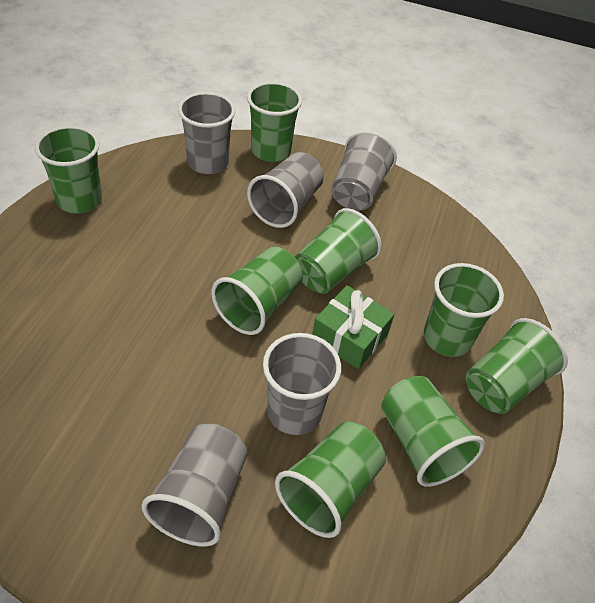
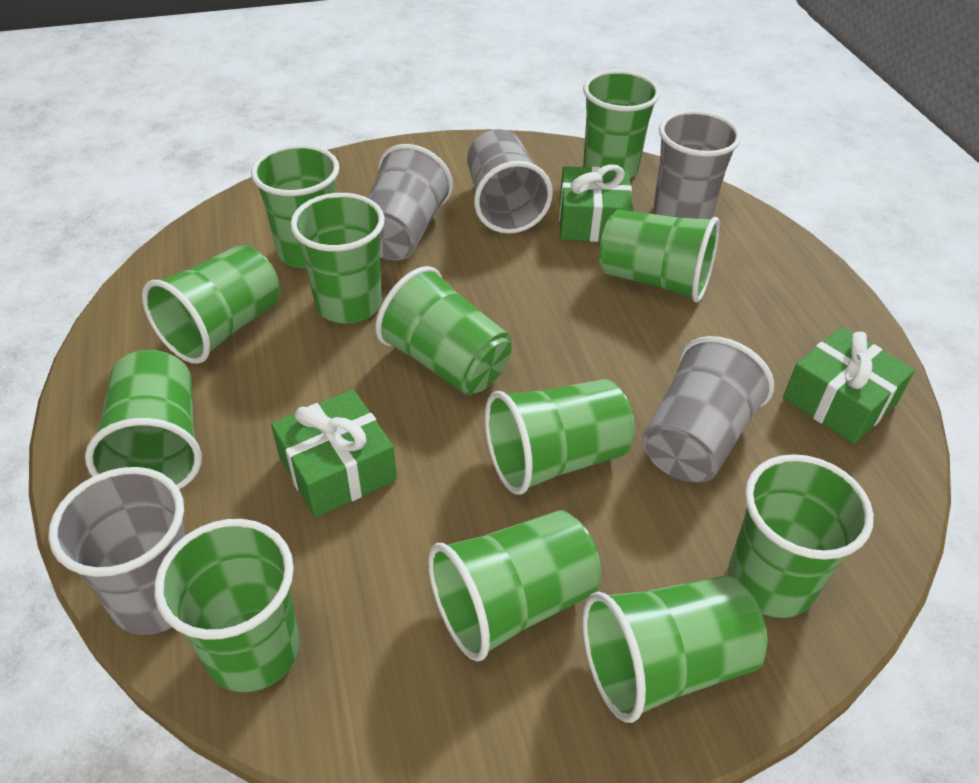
green cup: 8 -> 12
green gift: 1 -> 3

